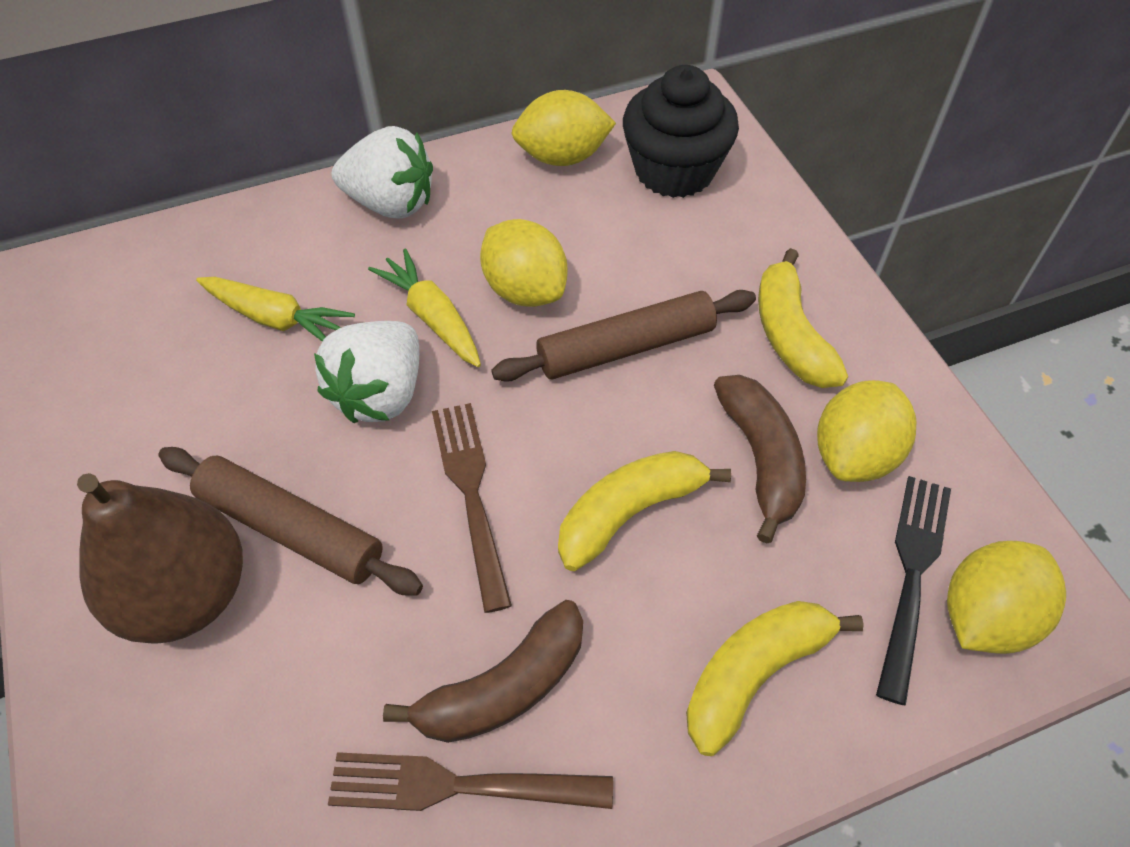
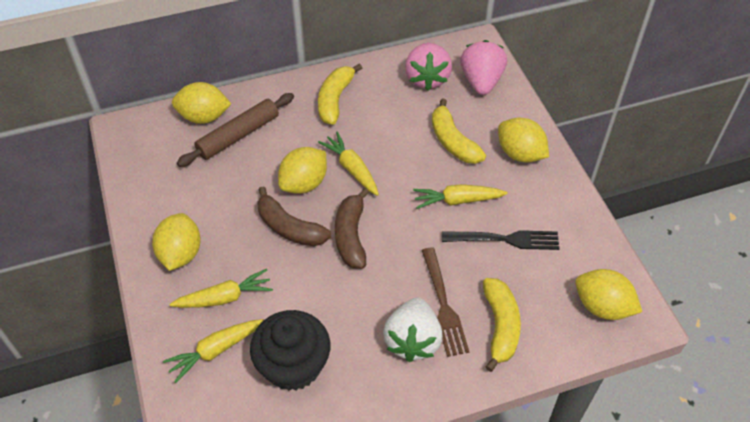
brown fork: 2 -> 1
brown pear: 1 -> 0
brown rolling pin: 2 -> 1
pink strawberry: 0 -> 2
white strawberry: 2 -> 1
yellow carrot: 2 -> 4
yellow lemon: 4 -> 5

